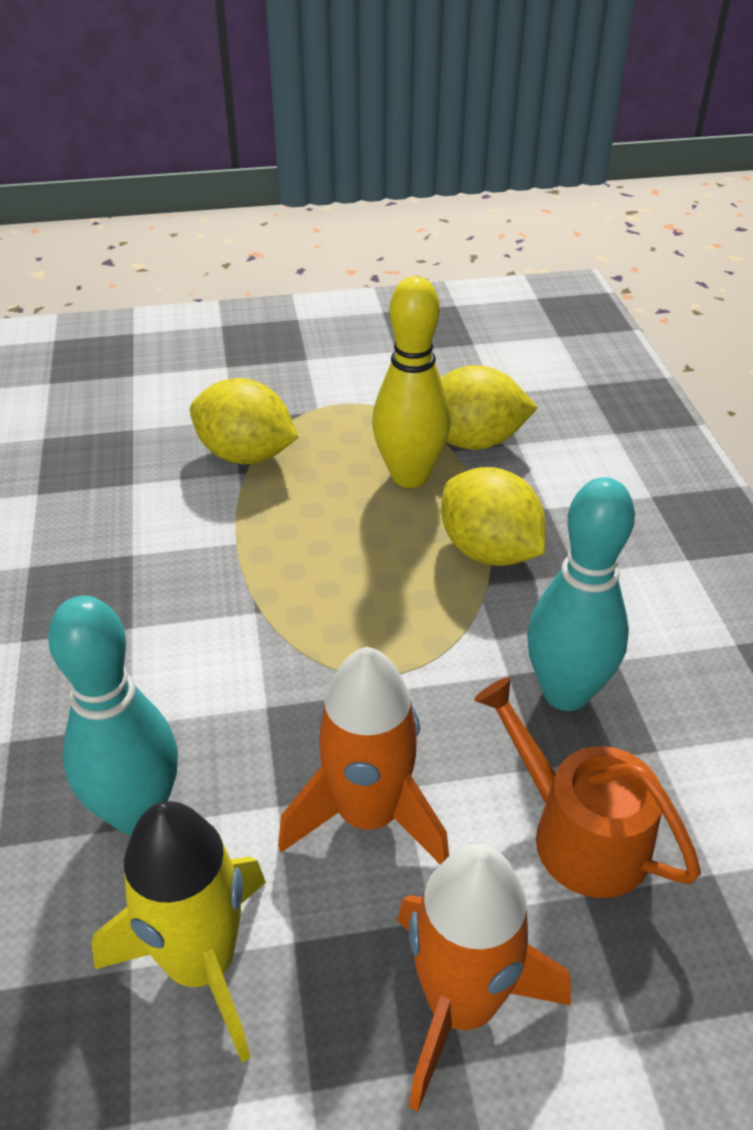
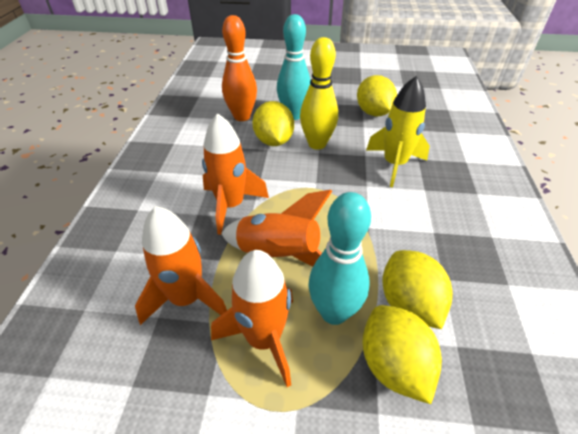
orange bowling pin: 0 -> 1
orange rocket: 2 -> 4
orange watering can: 1 -> 0
yellow lemon: 3 -> 4

